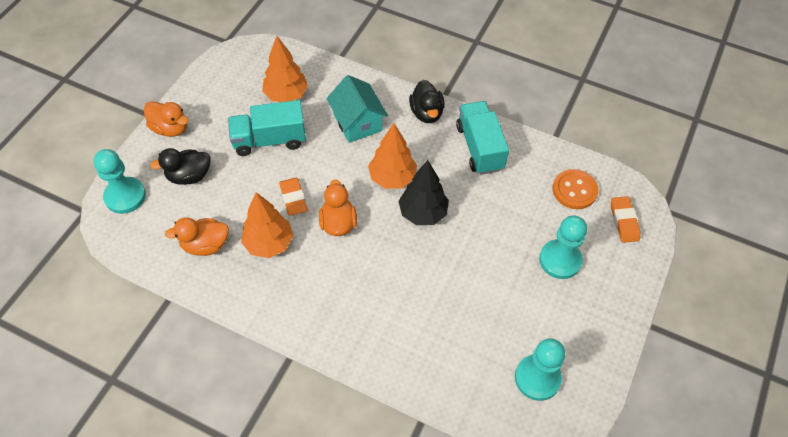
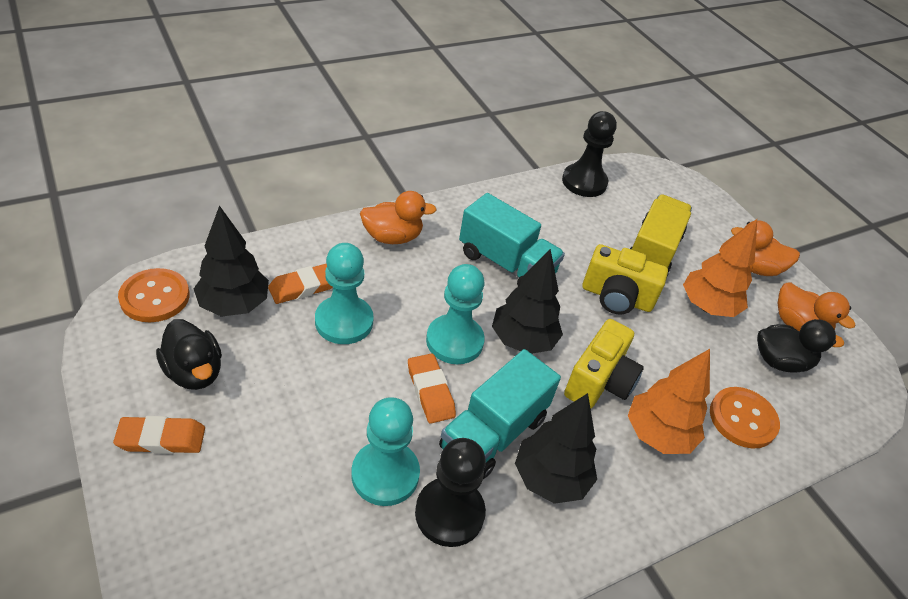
black pawn: 0 -> 2
black tree: 1 -> 3
orange button: 1 -> 2
orange eraser: 2 -> 3
orange tree: 3 -> 2
turquoise house: 1 -> 0
yellow camera: 0 -> 2
yellow truck: 0 -> 1

